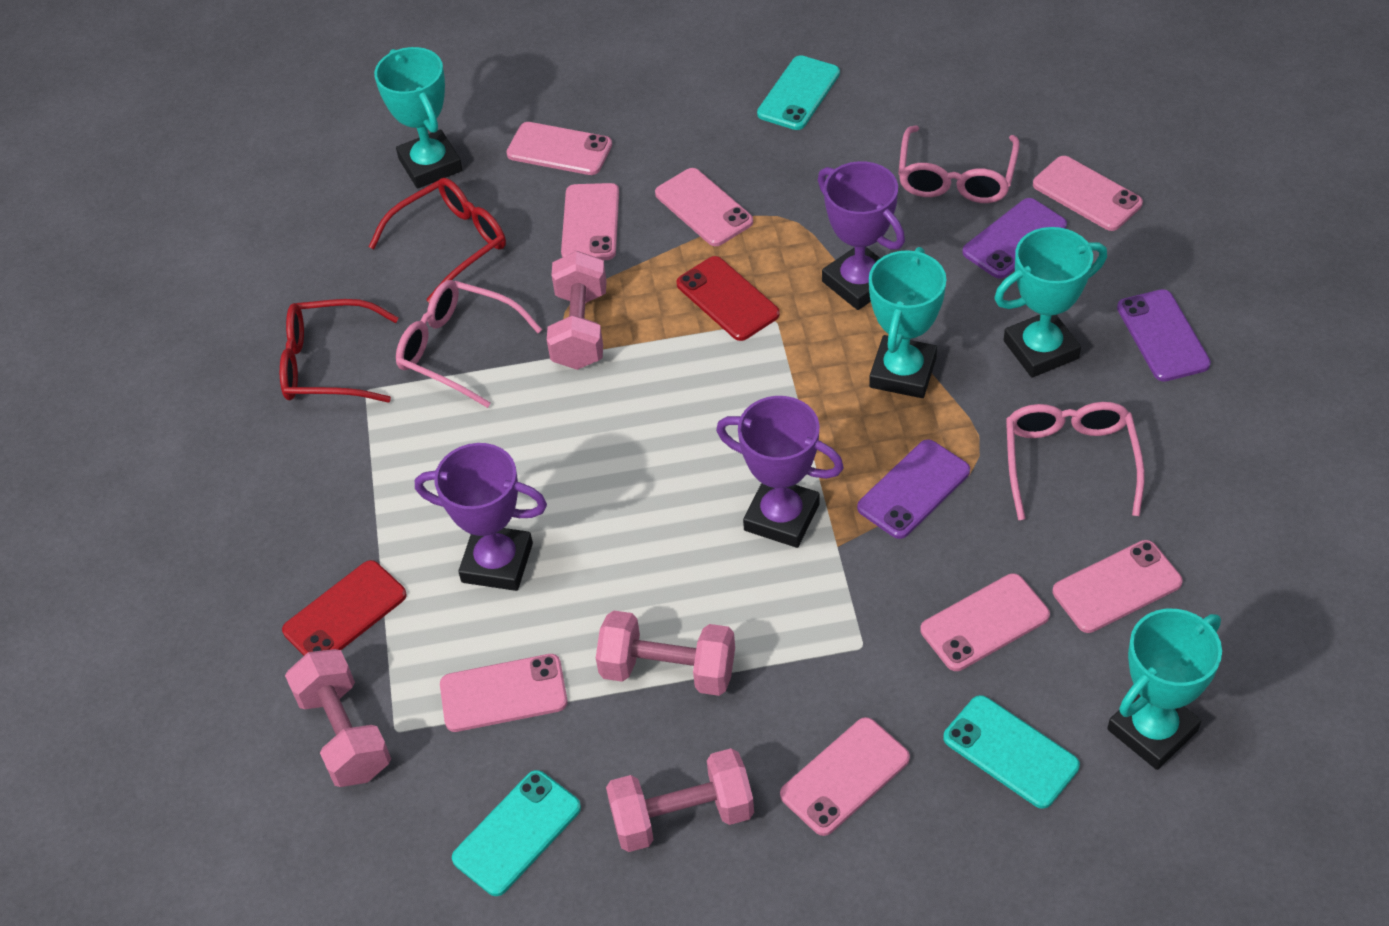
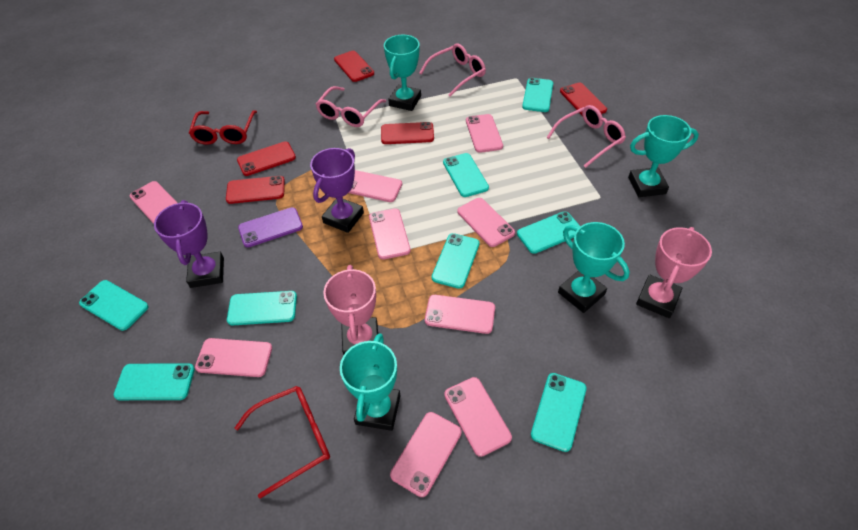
pink dumbbell: 4 -> 0
pink phone: 8 -> 9
pink trophy: 0 -> 2
purple phone: 3 -> 1
purple trophy: 3 -> 2
red phone: 2 -> 5
turquoise phone: 3 -> 8

